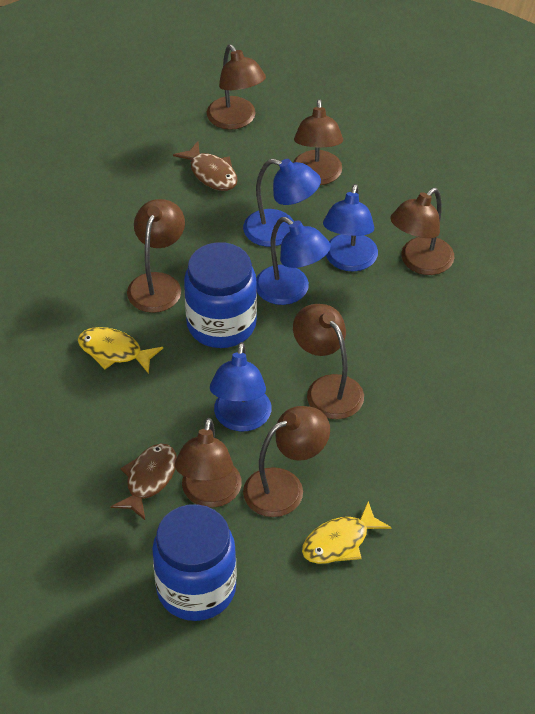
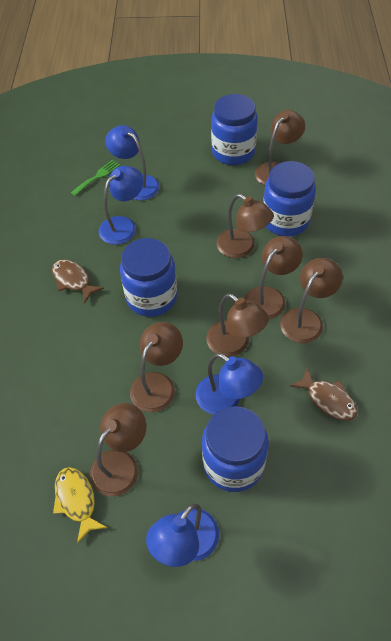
blue jar: 2 -> 4
green fork: 0 -> 1
yellow fish: 2 -> 1

